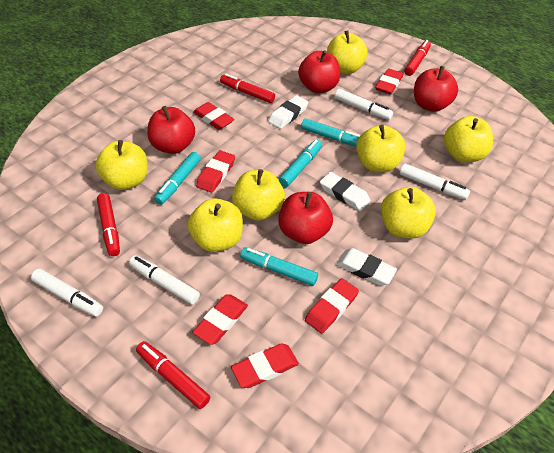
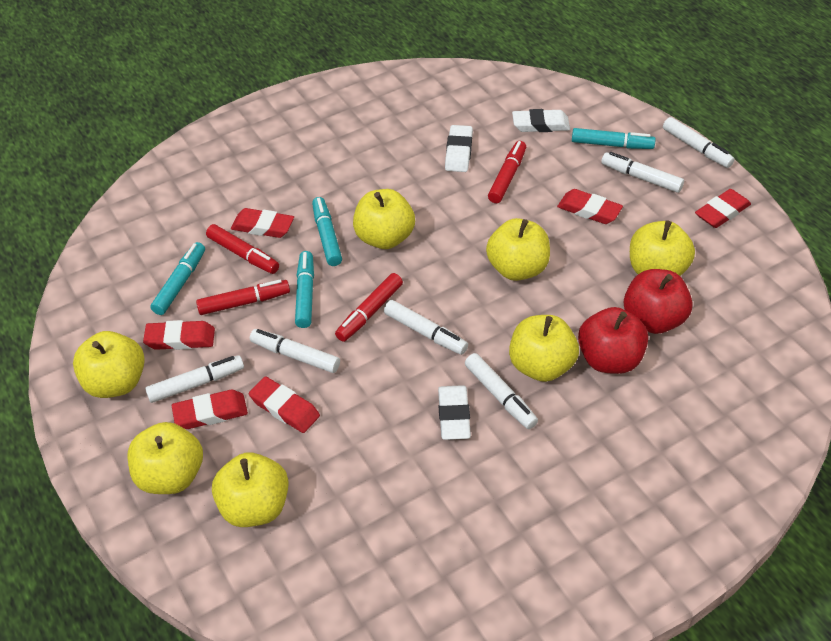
red apple: 4 -> 2
white marker: 4 -> 6

